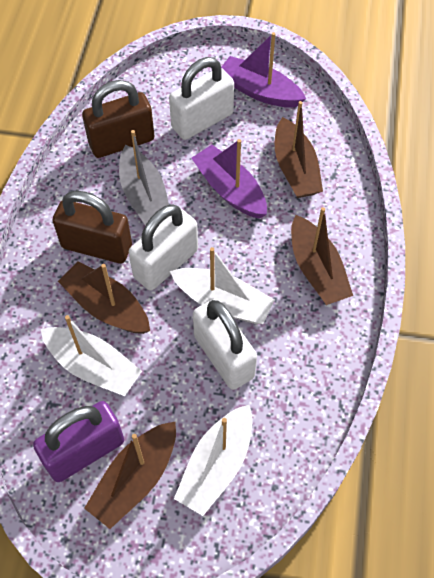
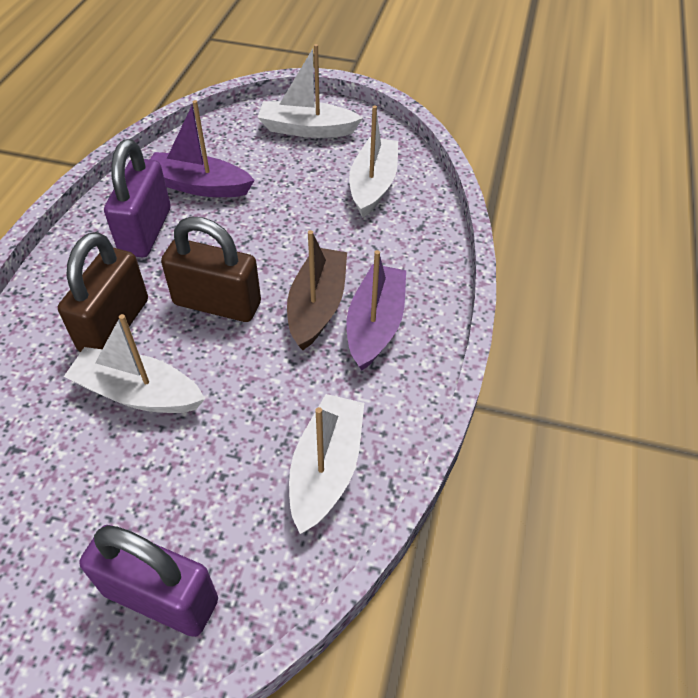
brown boat: 4 -> 1
grey boat: 1 -> 0
purple padlock: 1 -> 2
white boat: 3 -> 4
white padlock: 3 -> 0

